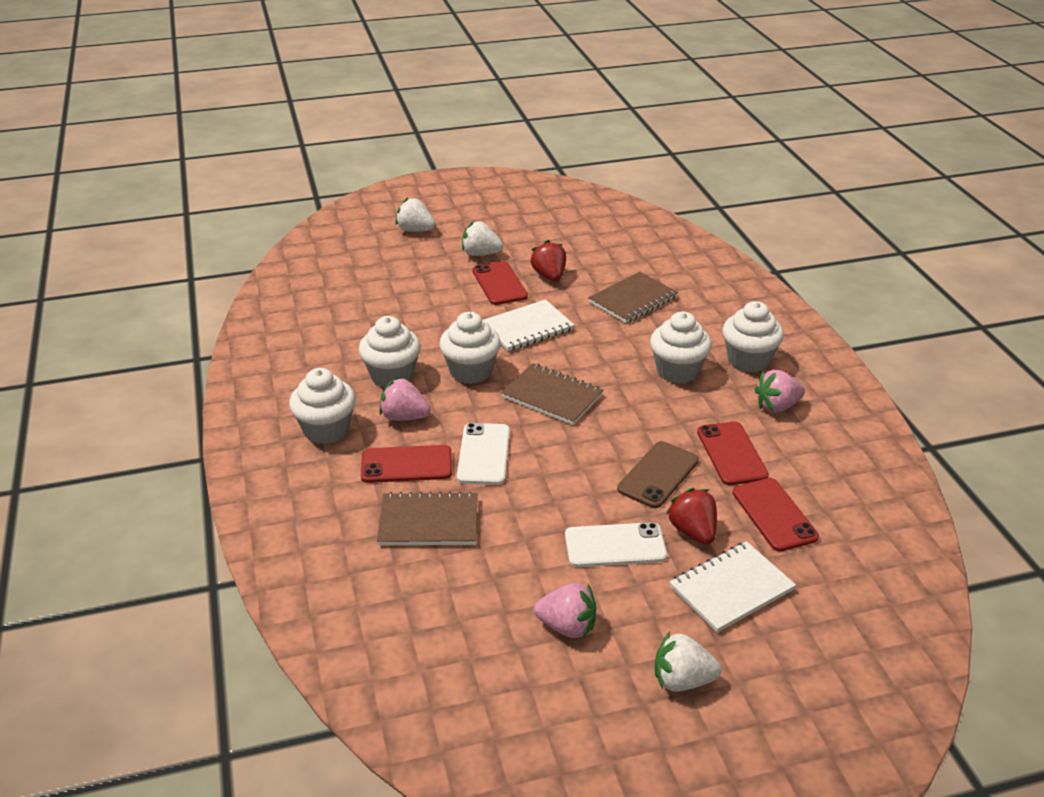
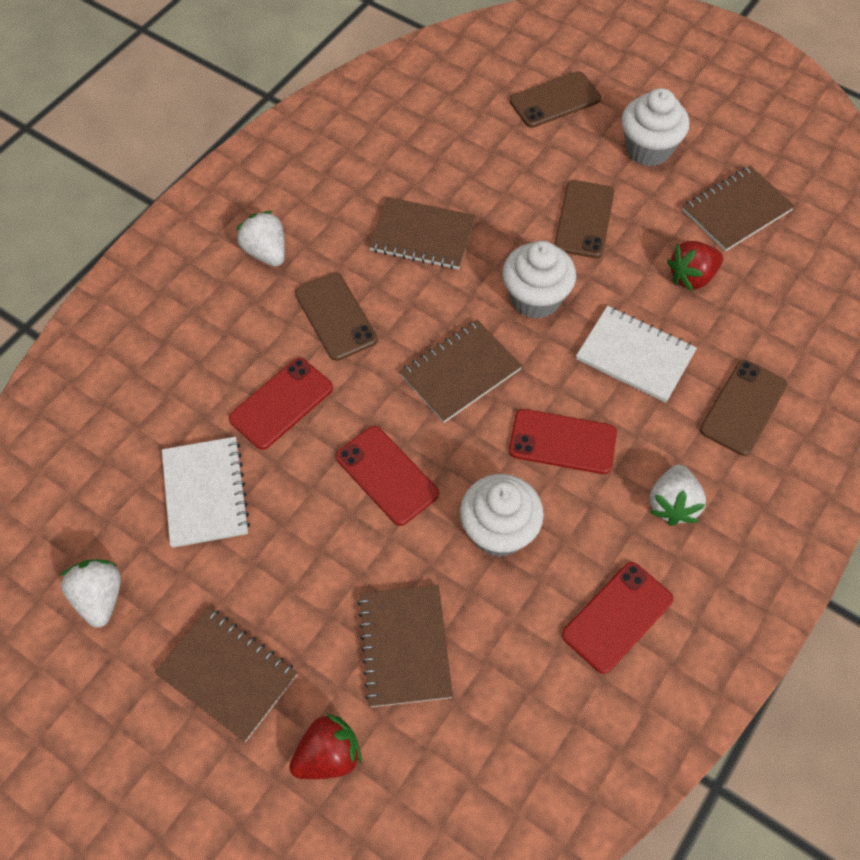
brown notebook: 3 -> 5
brown phone: 1 -> 4
pink strawberry: 3 -> 0
white cupcake: 5 -> 3
white phone: 2 -> 0

